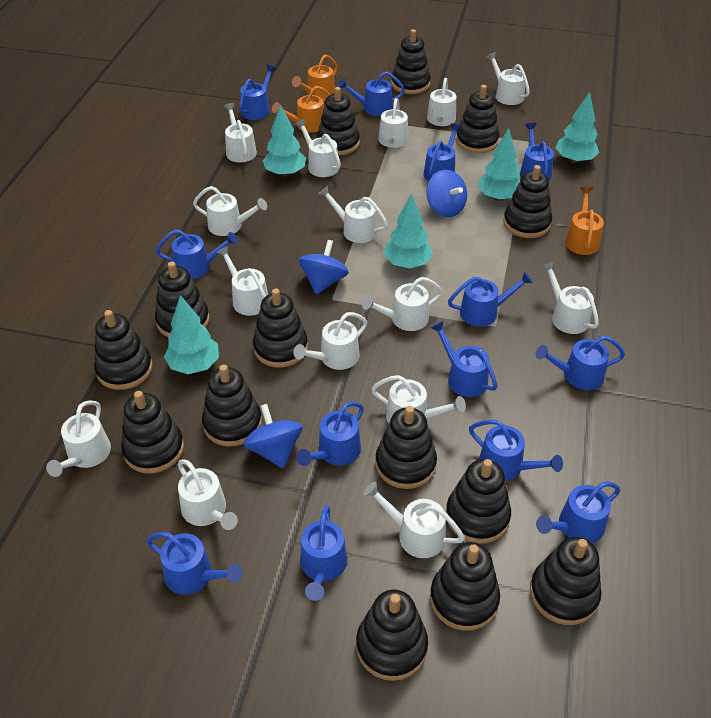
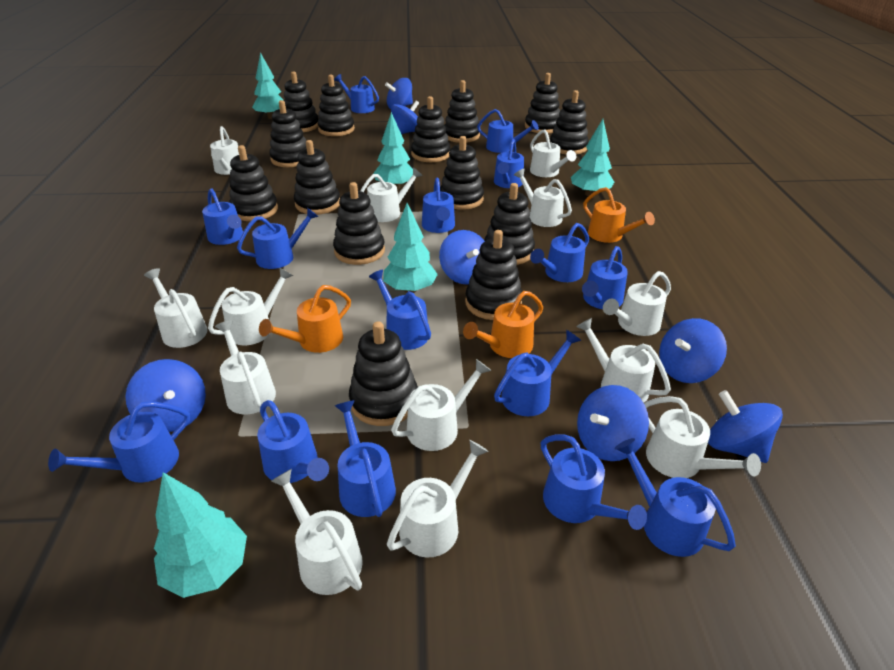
blue spinning top: 3 -> 7
blue watering can: 13 -> 15
white watering can: 15 -> 13

